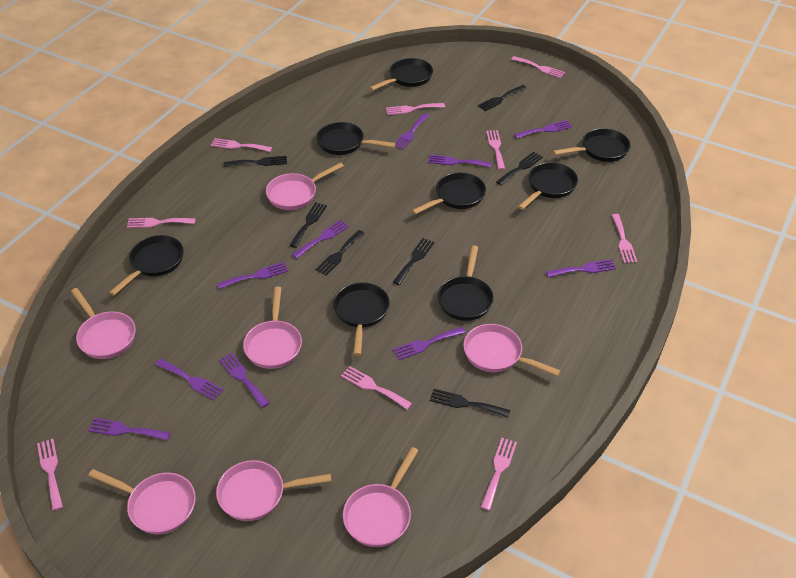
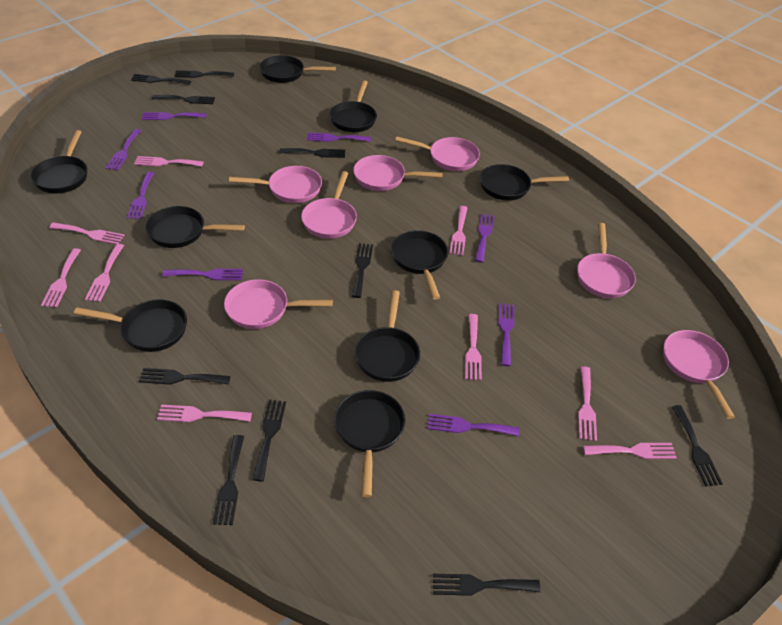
black fork: 7 -> 10
black pan: 8 -> 9
purple fork: 10 -> 8

